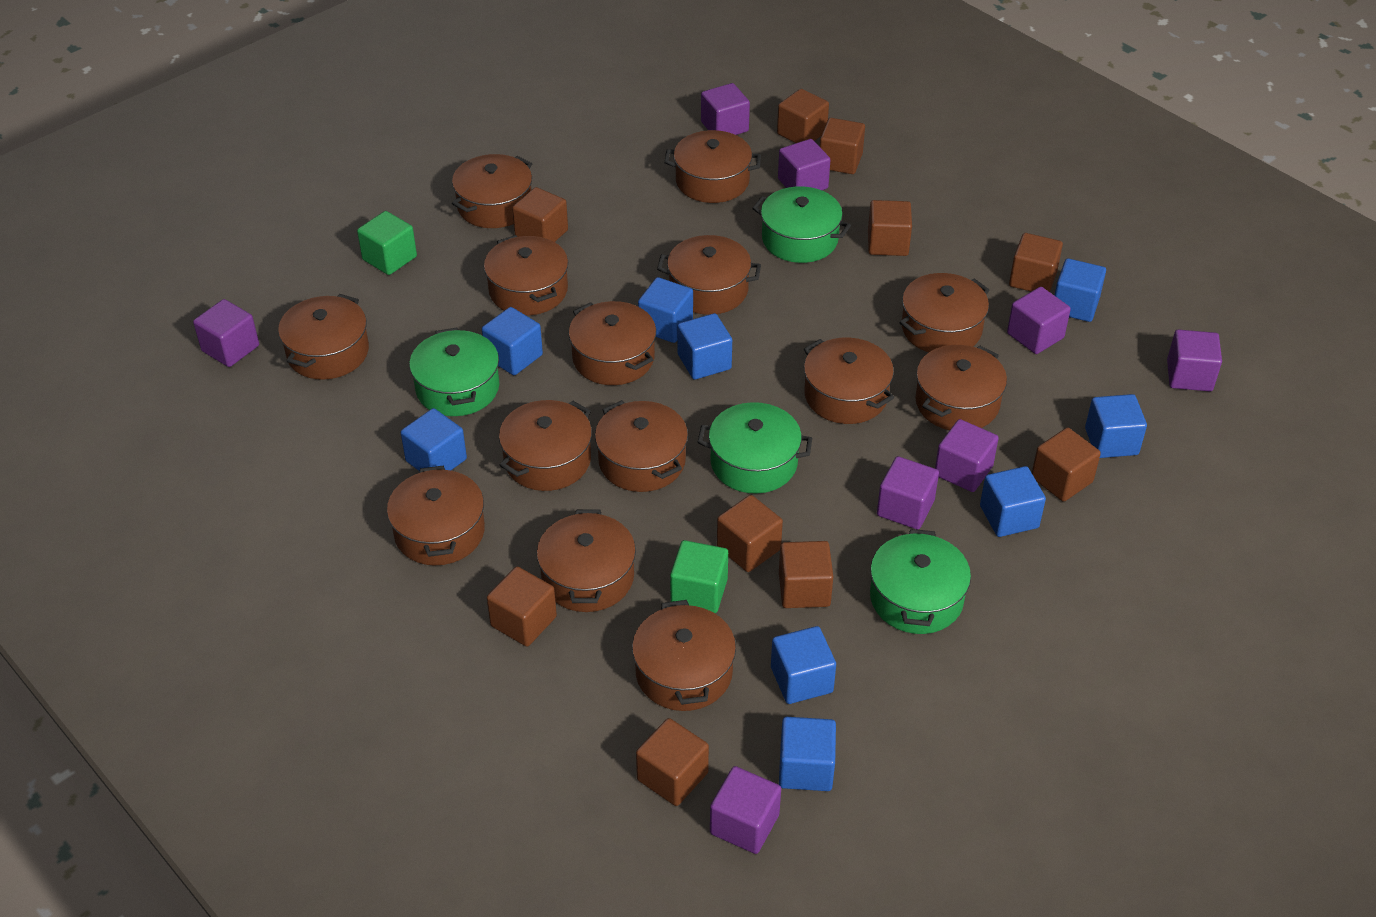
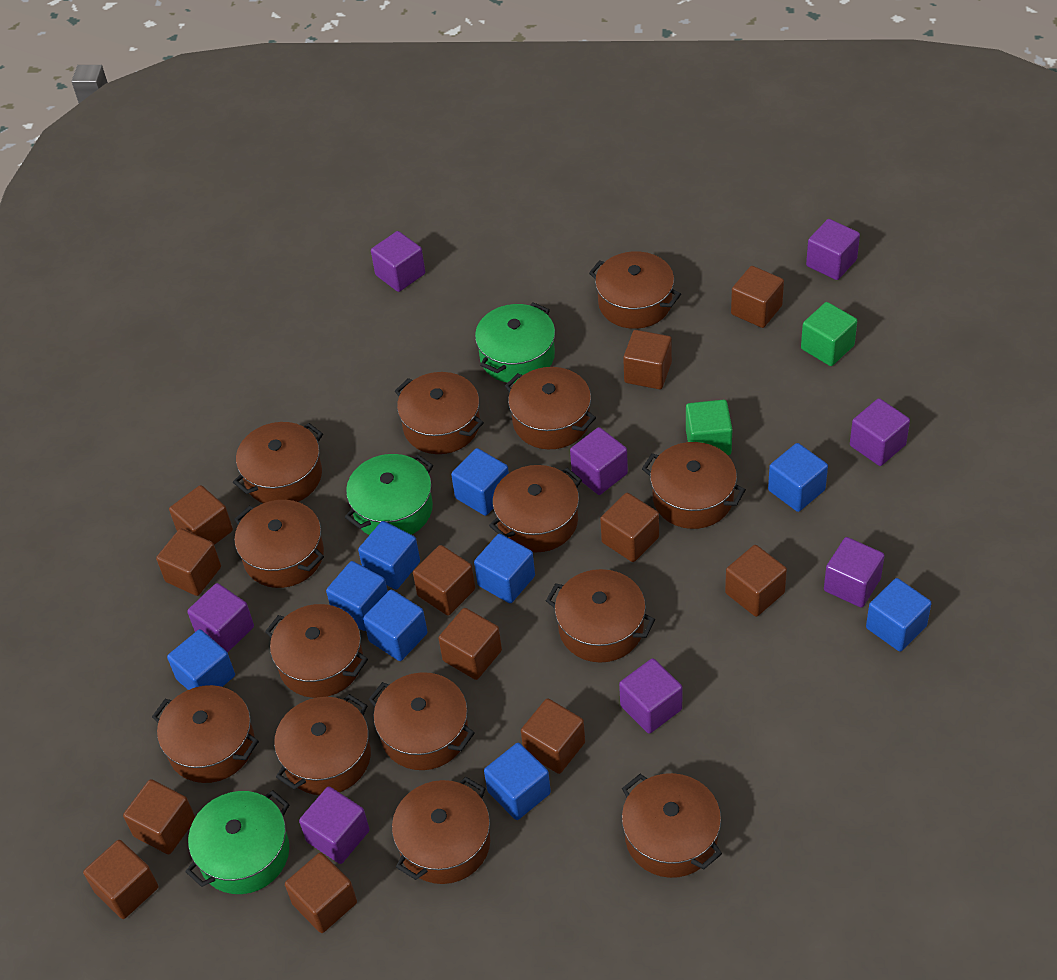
brown cube: 10 -> 12
green pot: 4 -> 3

